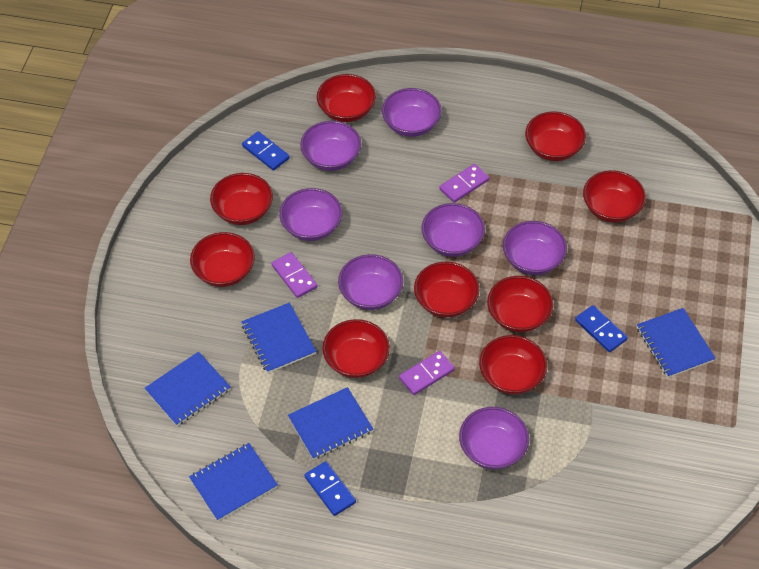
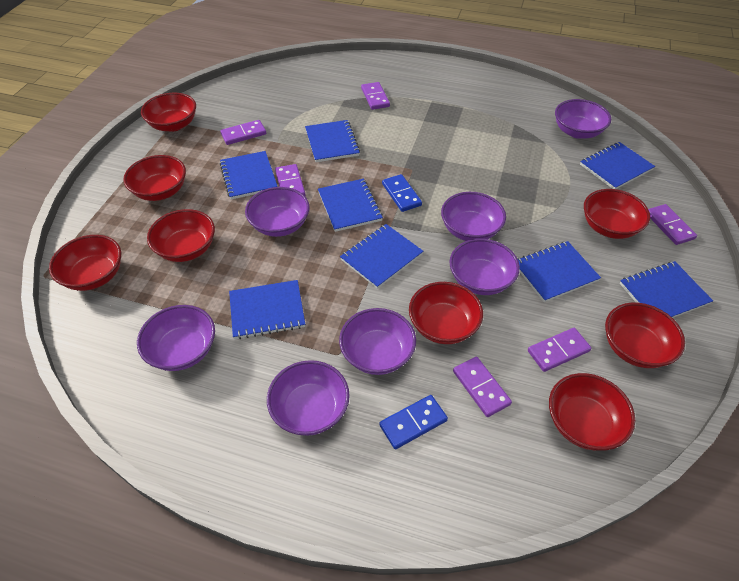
blue domino: 3 -> 2
blue notebook: 5 -> 8
purple domino: 3 -> 6
red bowl: 9 -> 8

